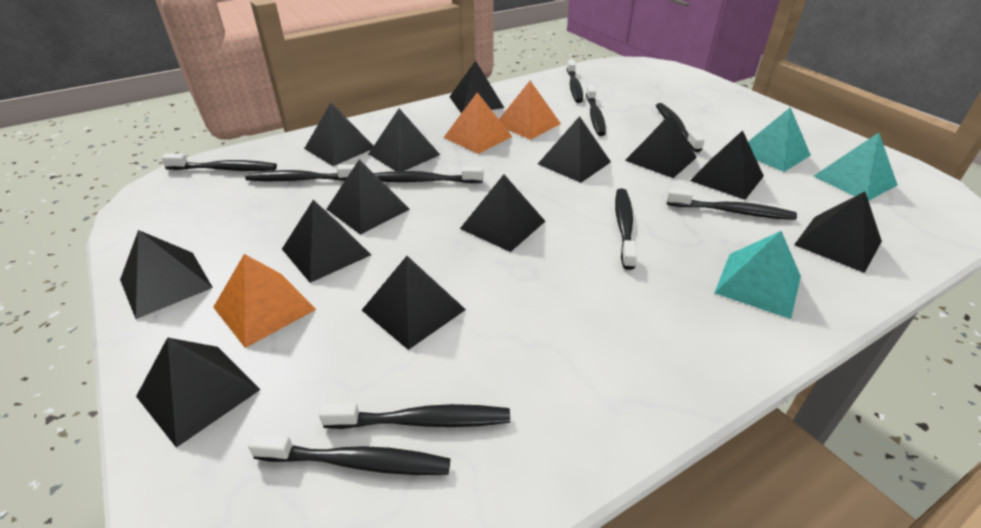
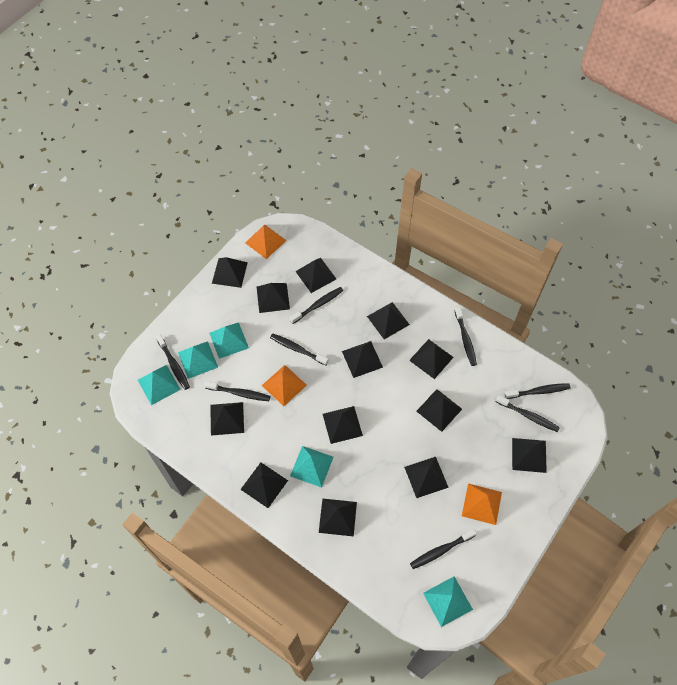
black toothbrush: 10 -> 8
turquoise pyramid: 3 -> 5

